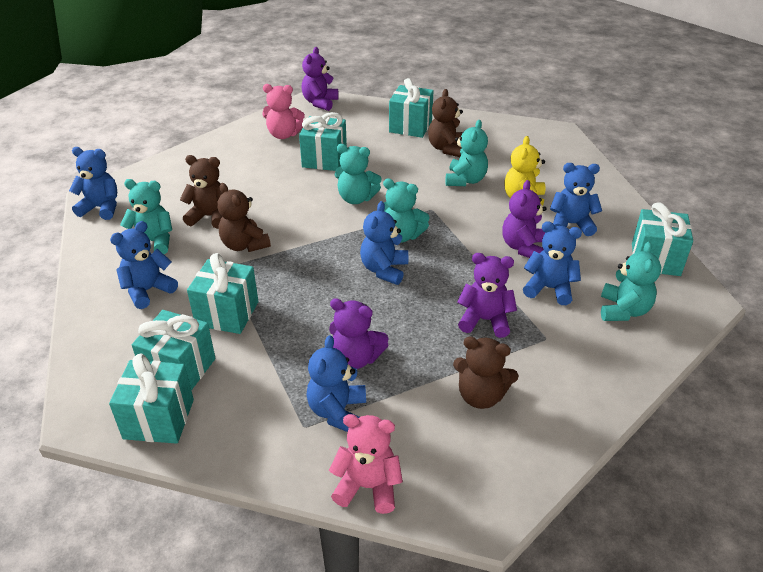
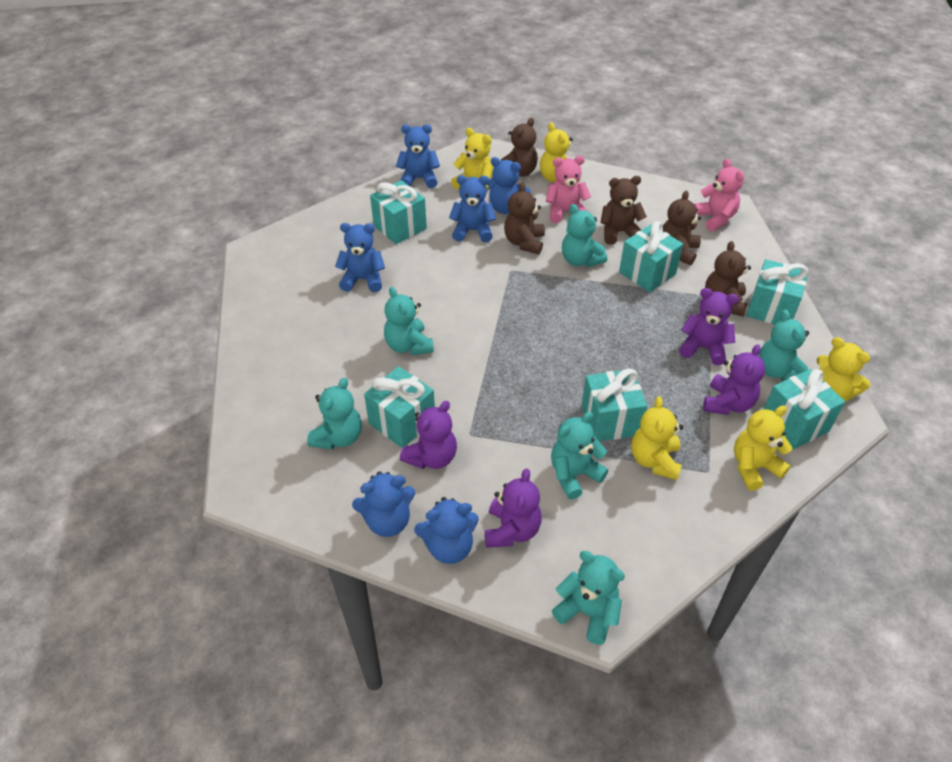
brown teddy bear: 4 -> 5
turquoise teddy bear: 5 -> 6
yellow teddy bear: 1 -> 5

